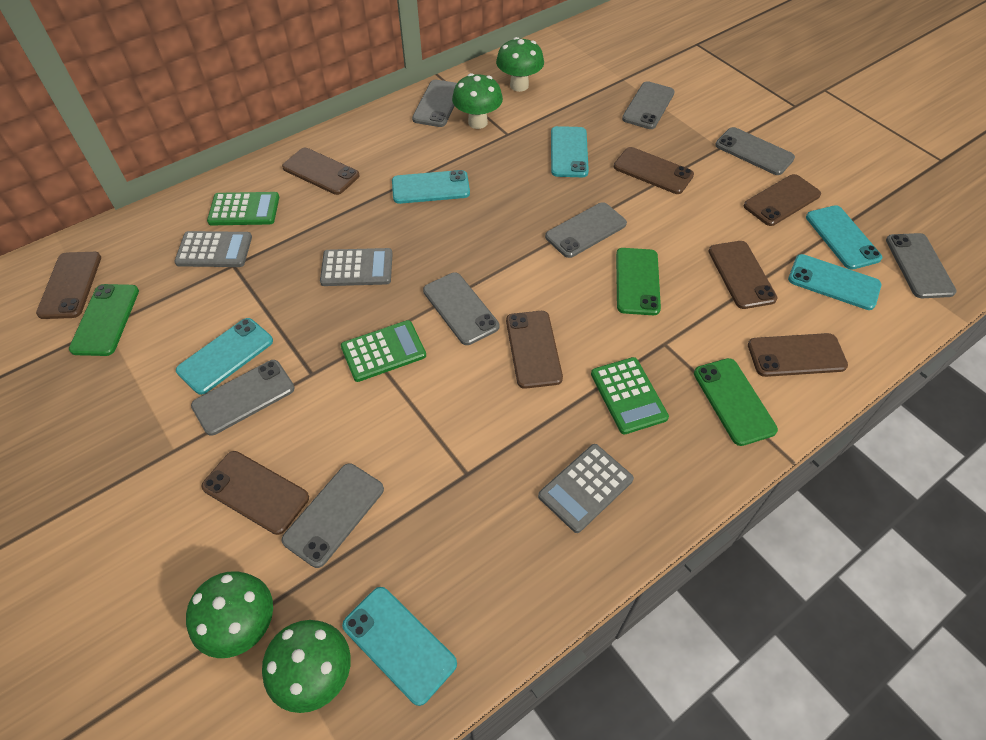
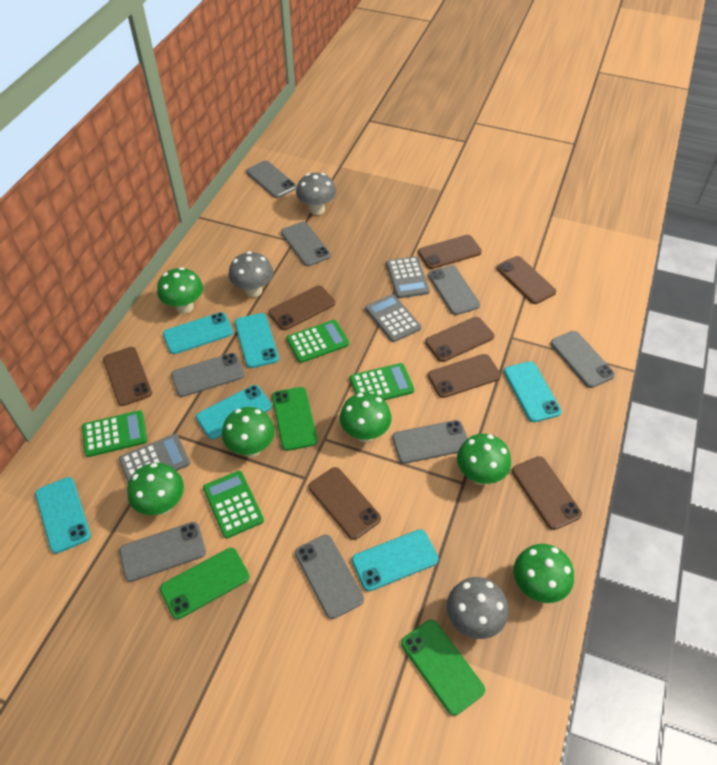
green calculator: 3 -> 4
green mushroom: 4 -> 6
grey mushroom: 0 -> 3

